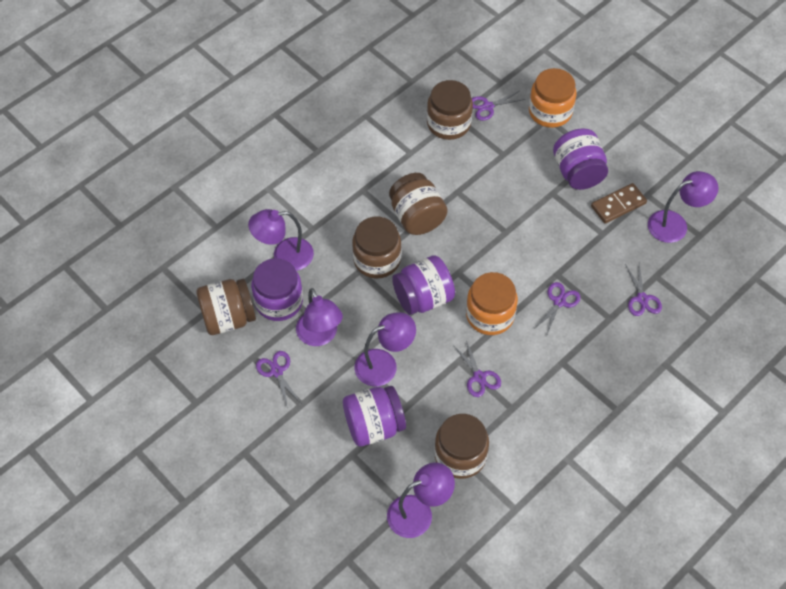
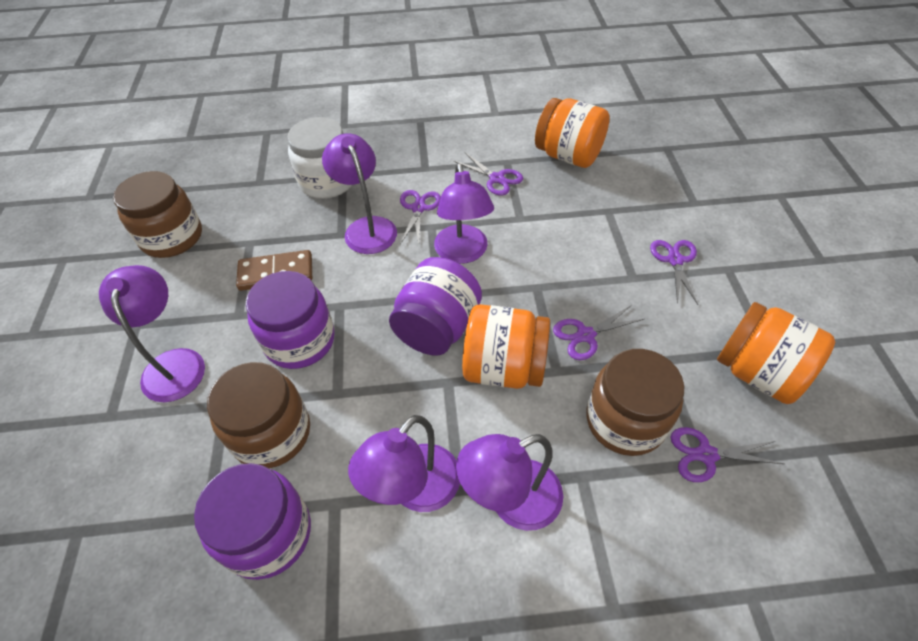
brown jar: 5 -> 3
orange jar: 2 -> 3
purple jar: 4 -> 3
white jar: 0 -> 1

